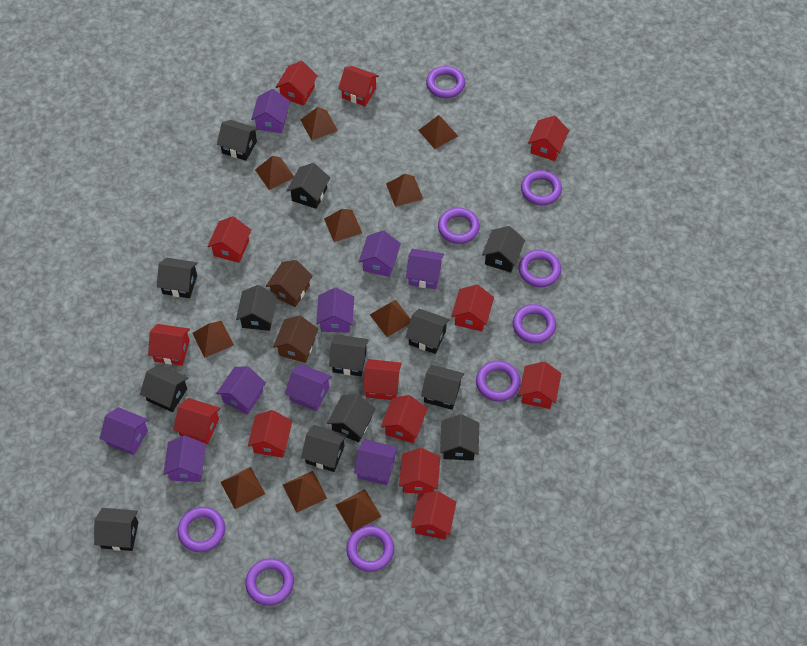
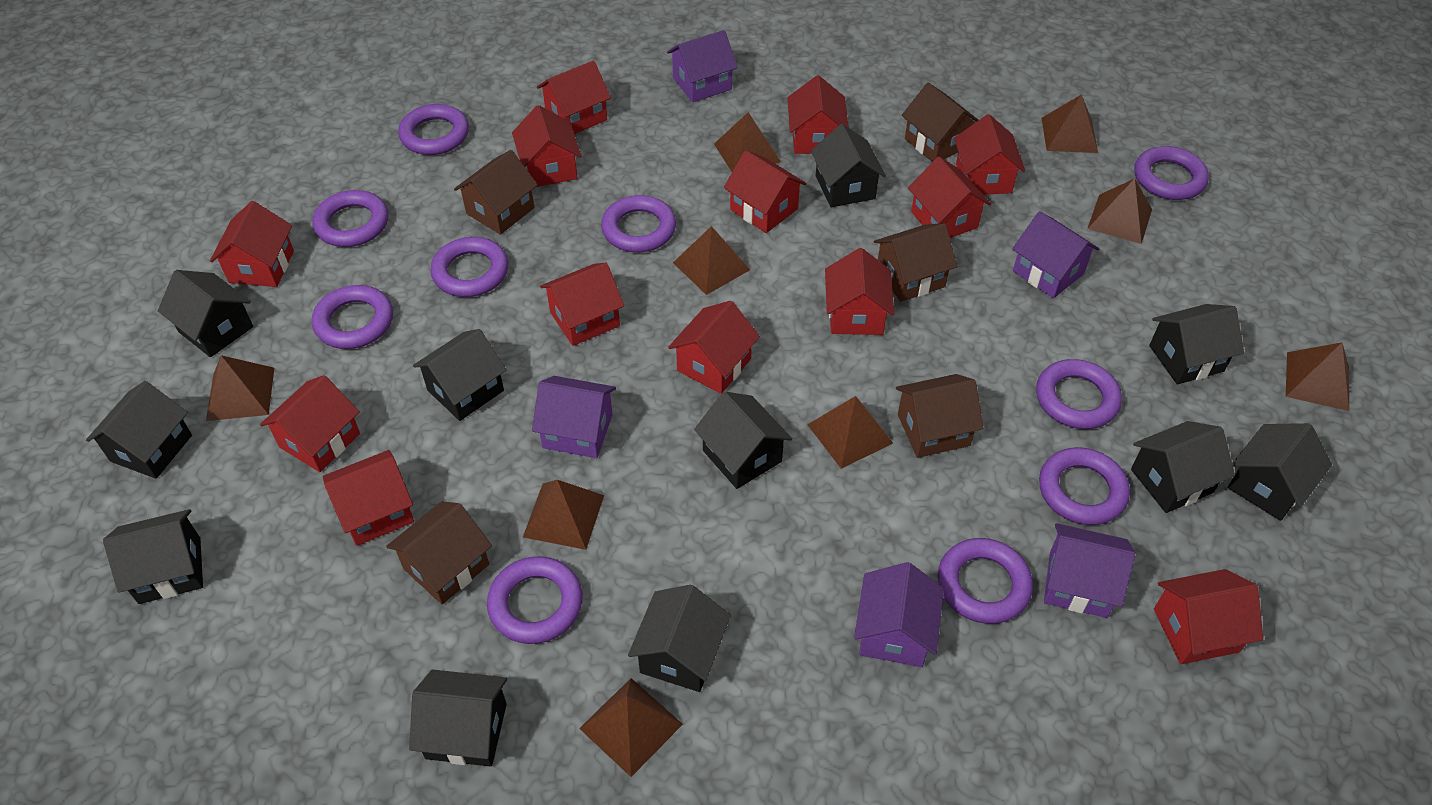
black house: 13 -> 11
brown house: 2 -> 5
brown pyramid: 10 -> 9
purple house: 9 -> 5
purple ring: 9 -> 10

